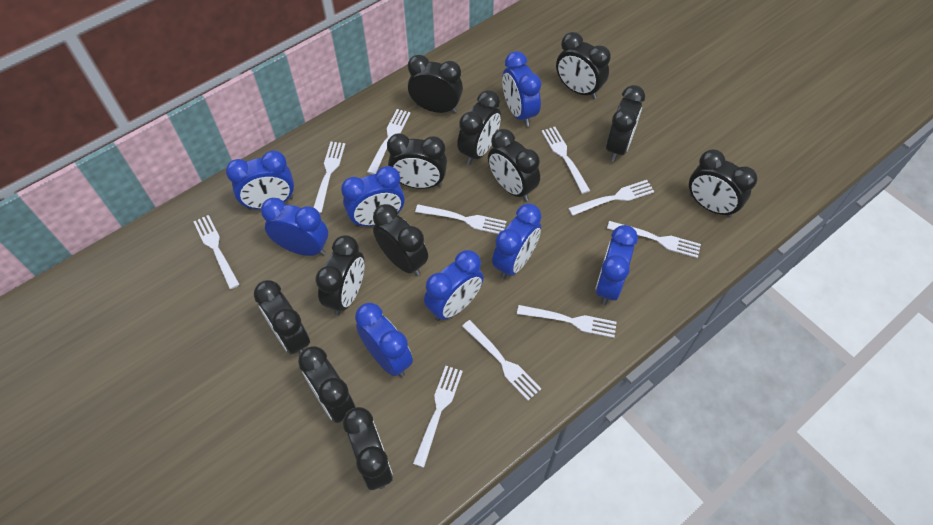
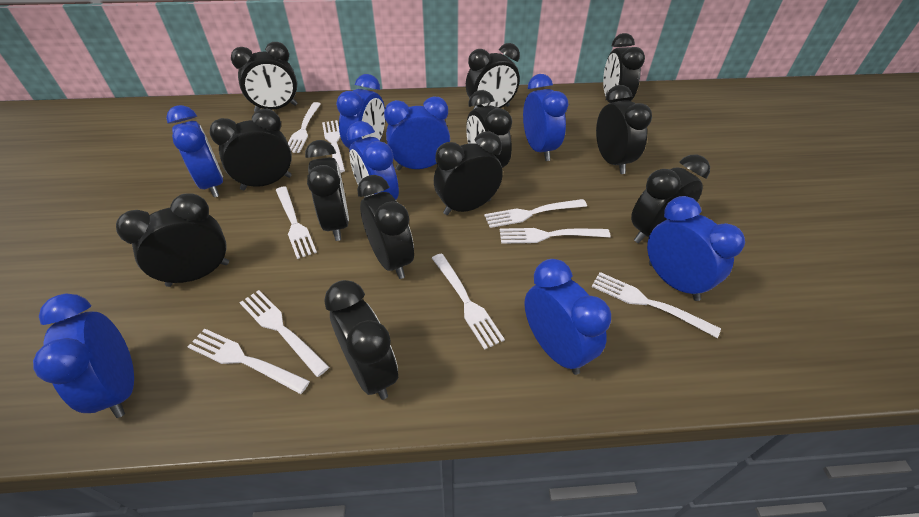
white fork: 10 -> 9

